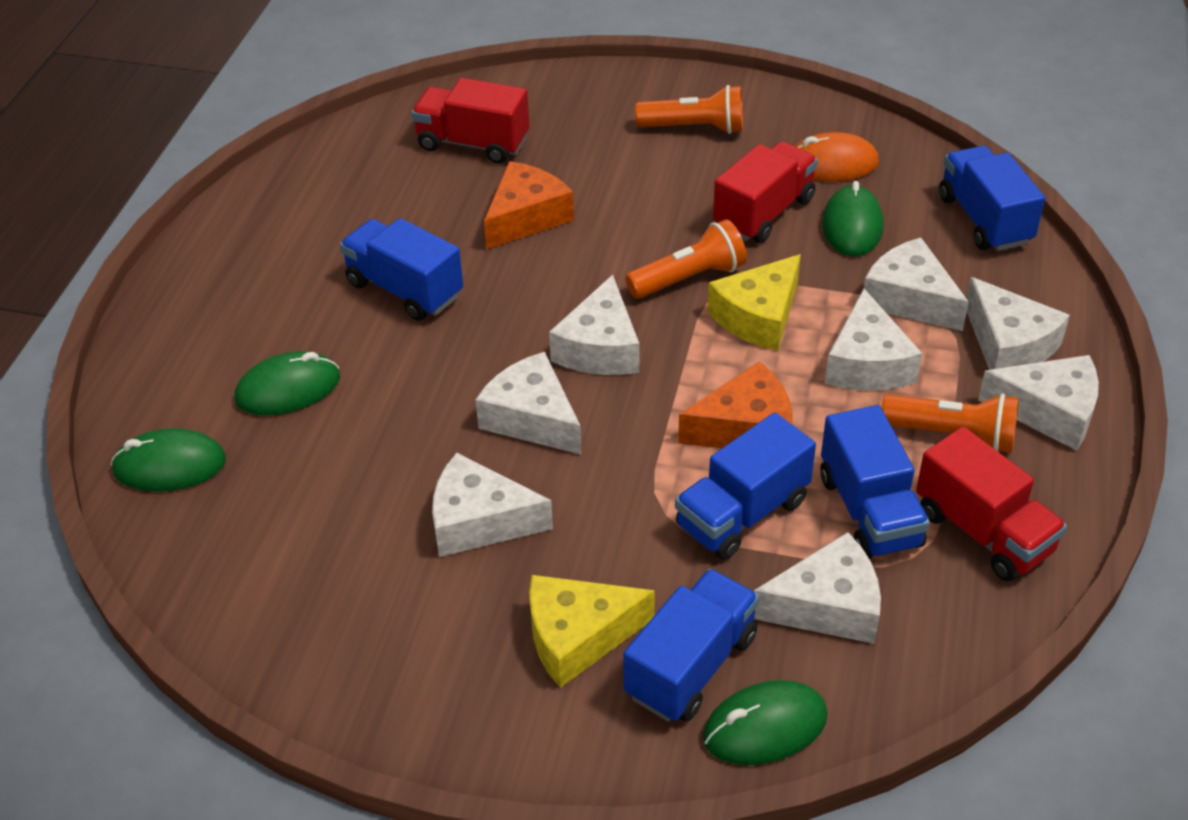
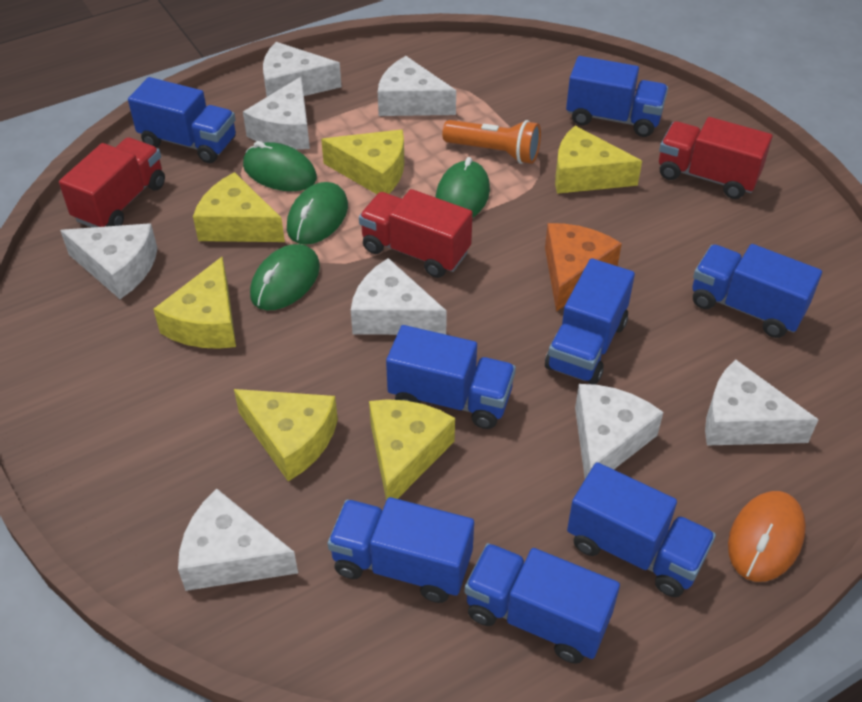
blue truck: 5 -> 8
orange cheese: 2 -> 1
orange flashlight: 3 -> 1
yellow cheese: 2 -> 6

